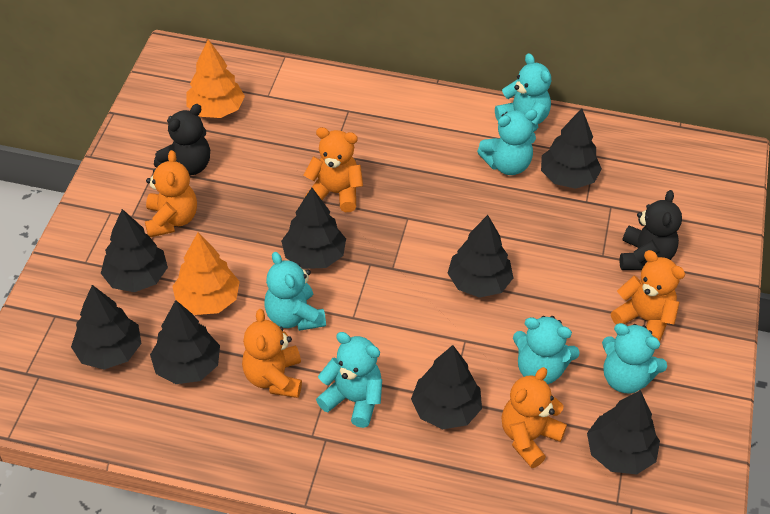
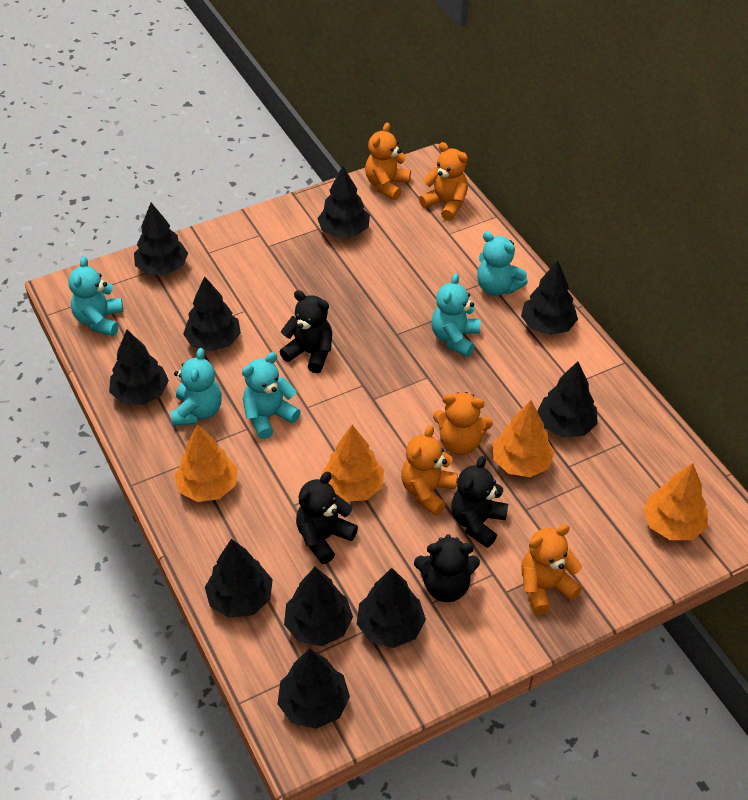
black teddy bear: 2 -> 4
black tree: 8 -> 10
orange tree: 2 -> 4
turquoise teddy bear: 6 -> 5

